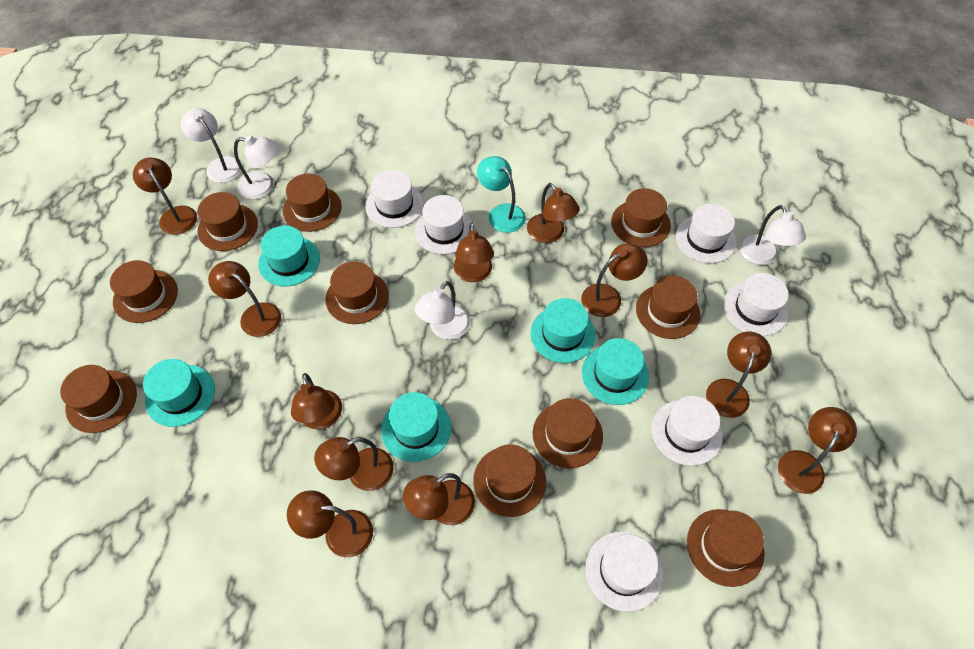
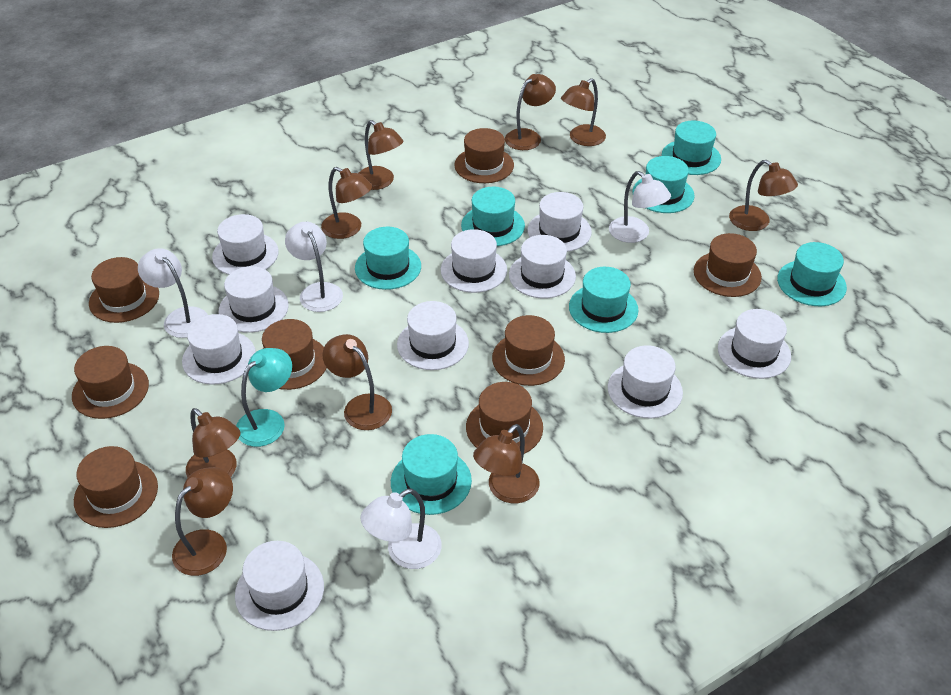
brown hat: 10 -> 8
brown lamp: 11 -> 9
turquoise hat: 5 -> 7
white hat: 6 -> 10

